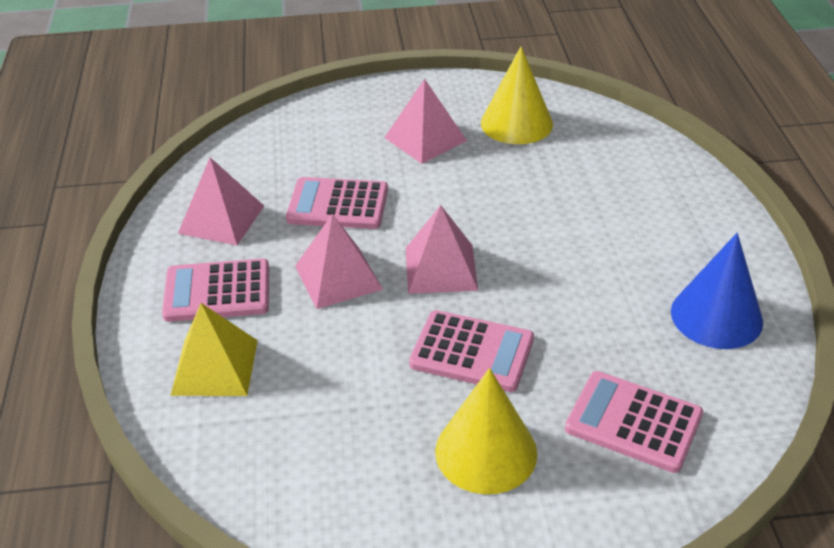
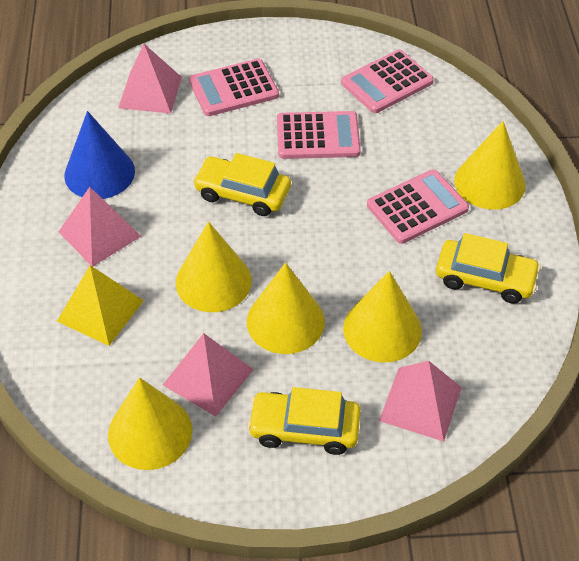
yellow car: 0 -> 3
yellow cone: 2 -> 5

